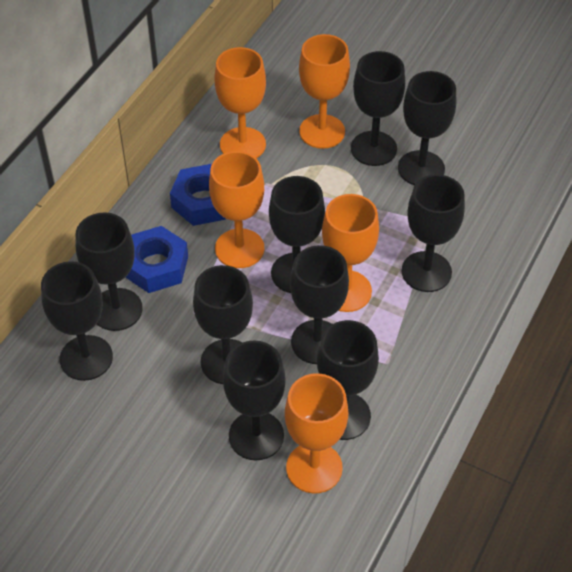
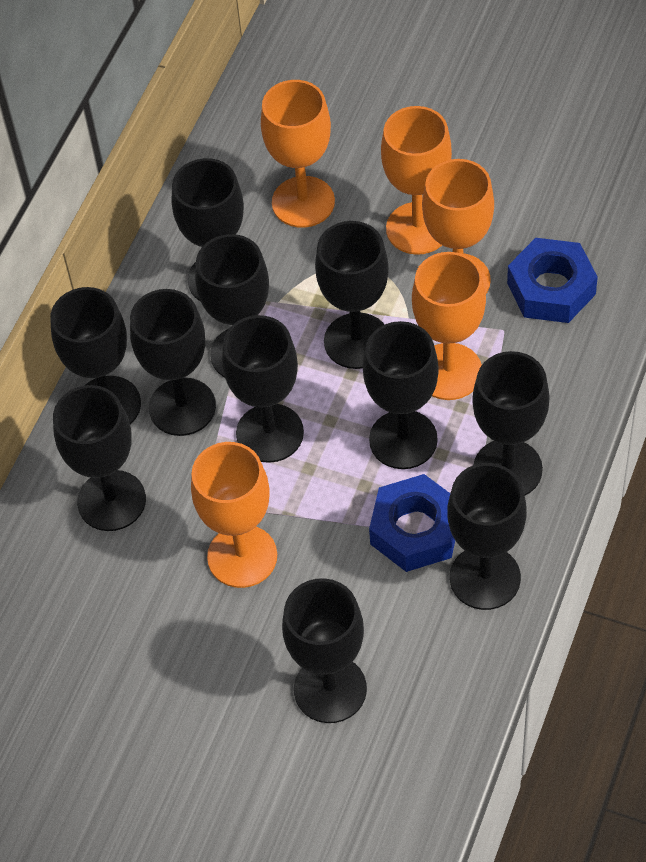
black goblet: 10 -> 11

